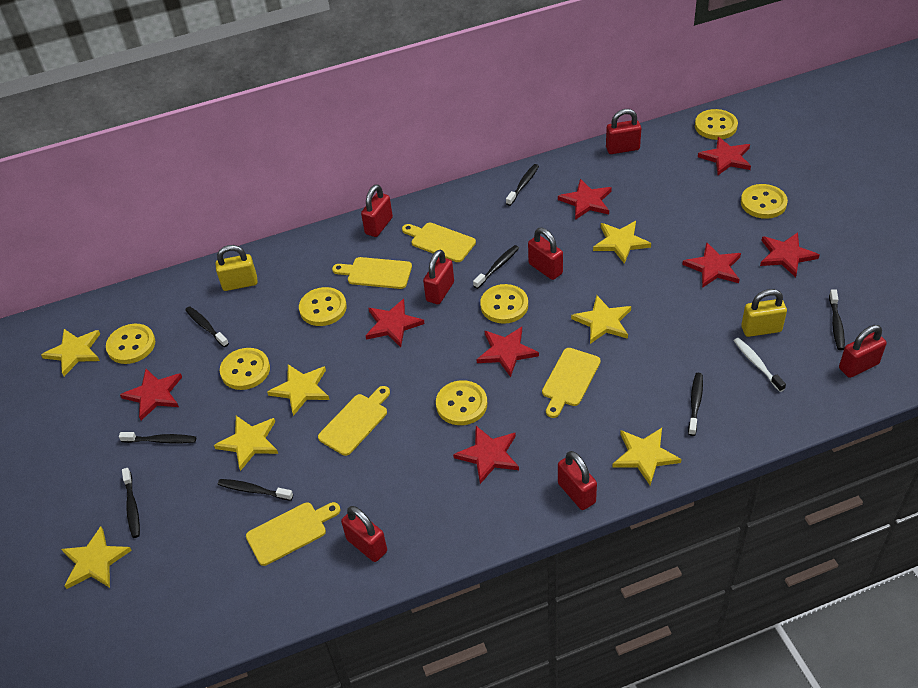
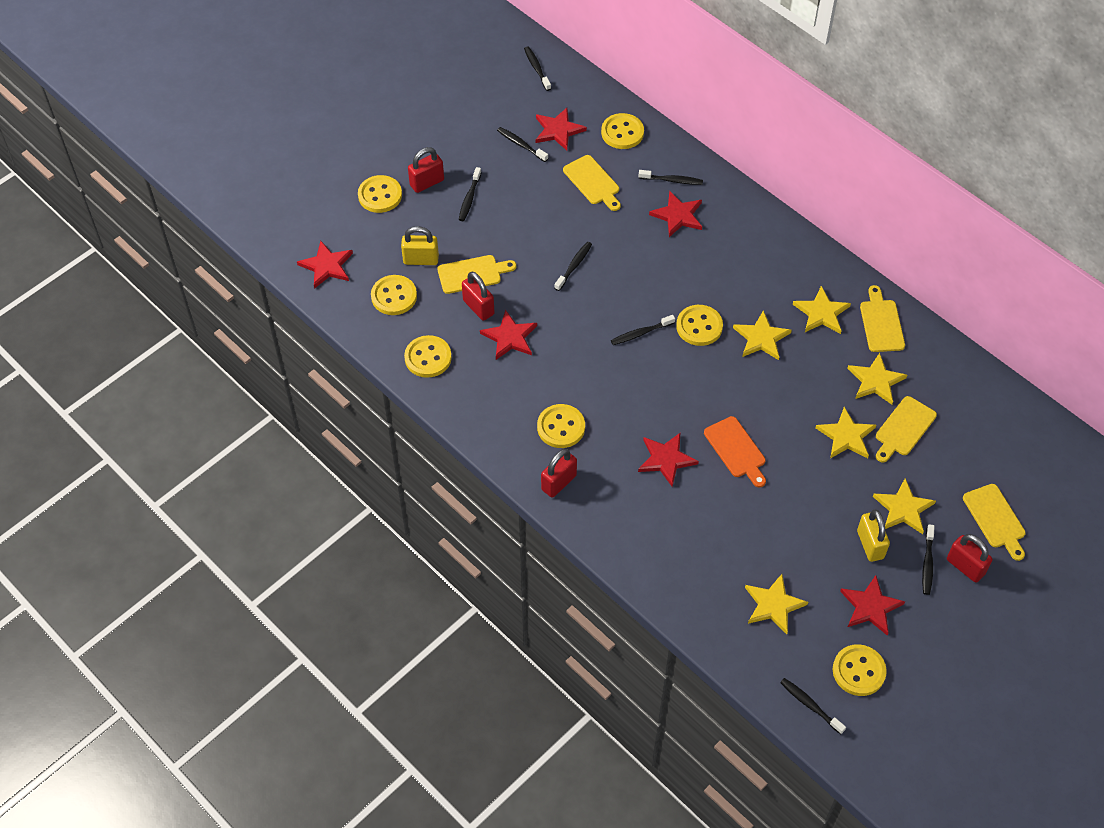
orange cutting board: 0 -> 1
red padlock: 7 -> 4
red star: 8 -> 6
white toothbrush: 1 -> 0
yellow star: 7 -> 6

